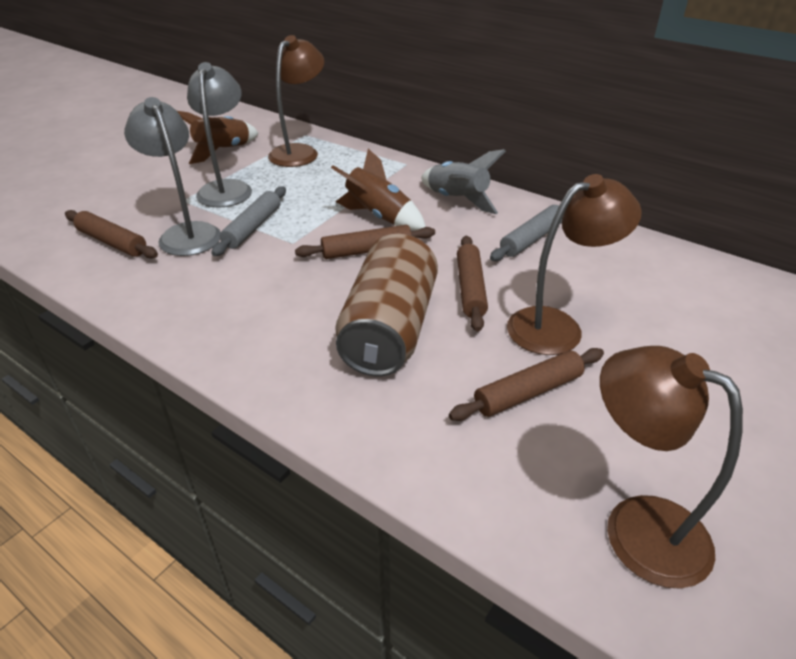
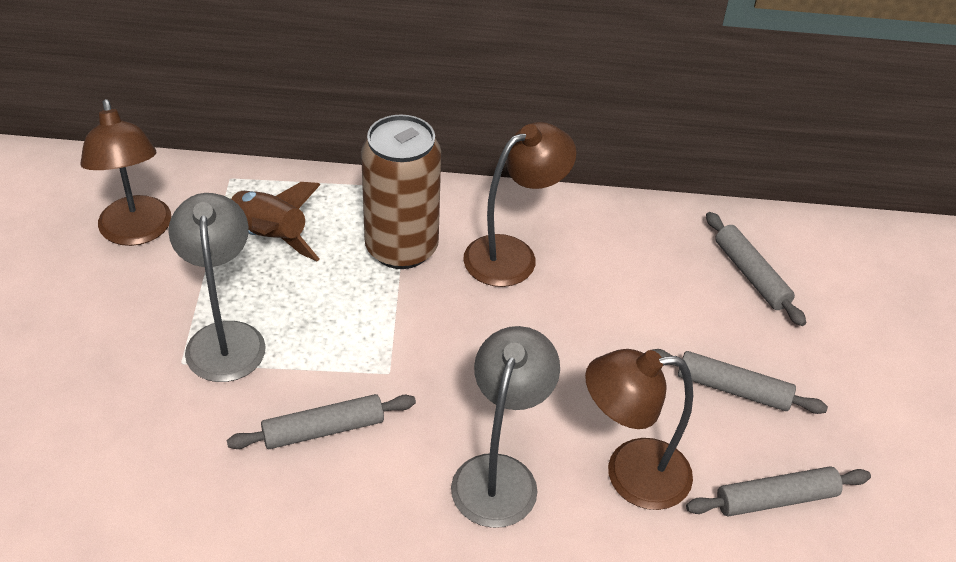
brown rocket: 2 -> 1
brown rolling pin: 4 -> 0
grey rocket: 1 -> 0
grey rolling pin: 2 -> 4

